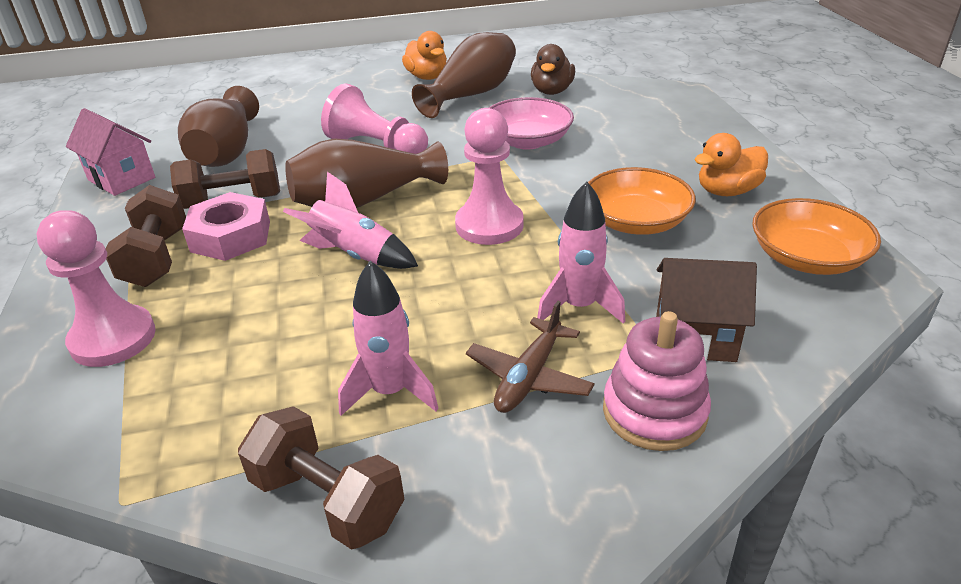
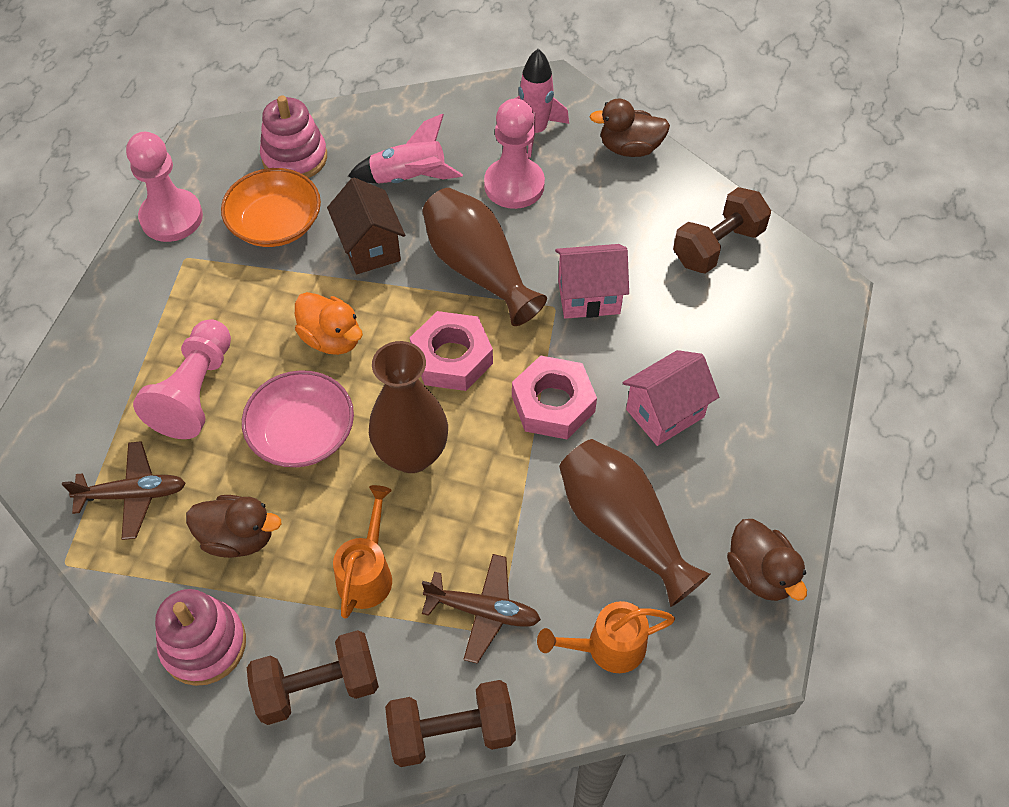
brown duck: 1 -> 3
brown plane: 1 -> 2
orange bowl: 2 -> 1
orange duck: 2 -> 1
orange watering can: 0 -> 2
pink house: 1 -> 2
pink nut: 1 -> 2
pink rocket: 3 -> 2
pink stacking toy: 1 -> 2

